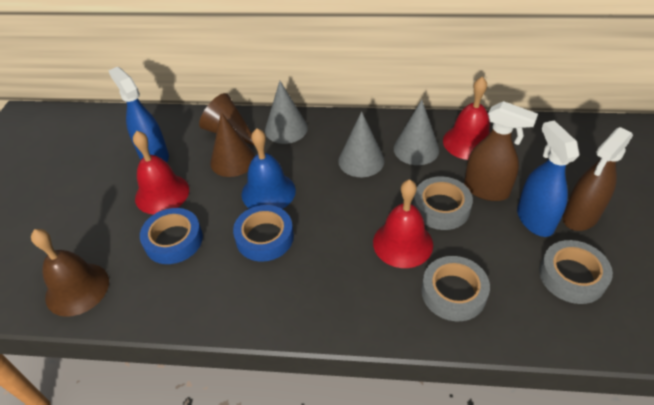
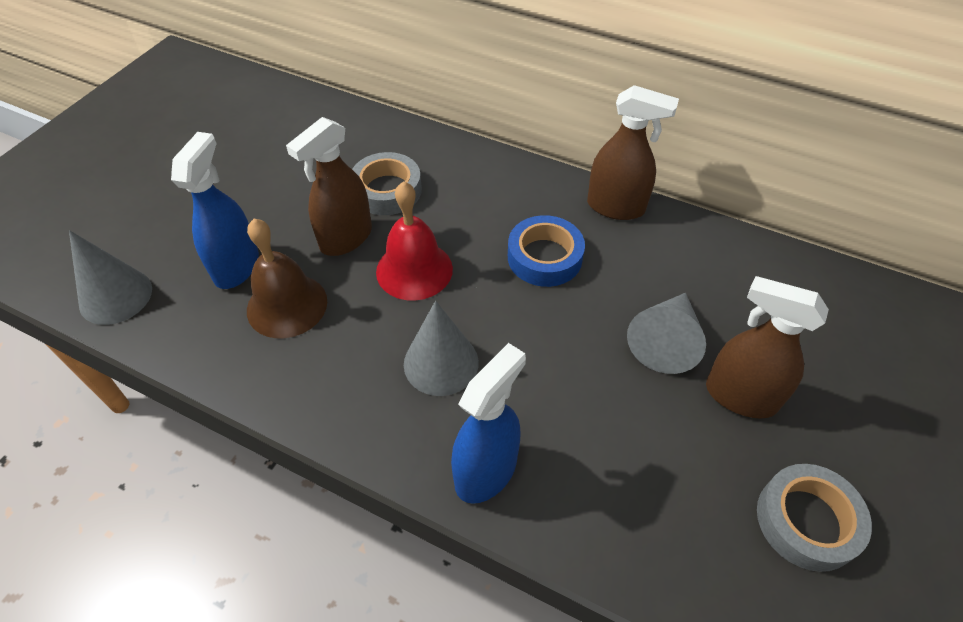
blue bell: 1 -> 0
blue tape: 2 -> 1
brown cone: 2 -> 0
brown spray bottle: 2 -> 3
grey tape: 3 -> 2
red bell: 3 -> 1

